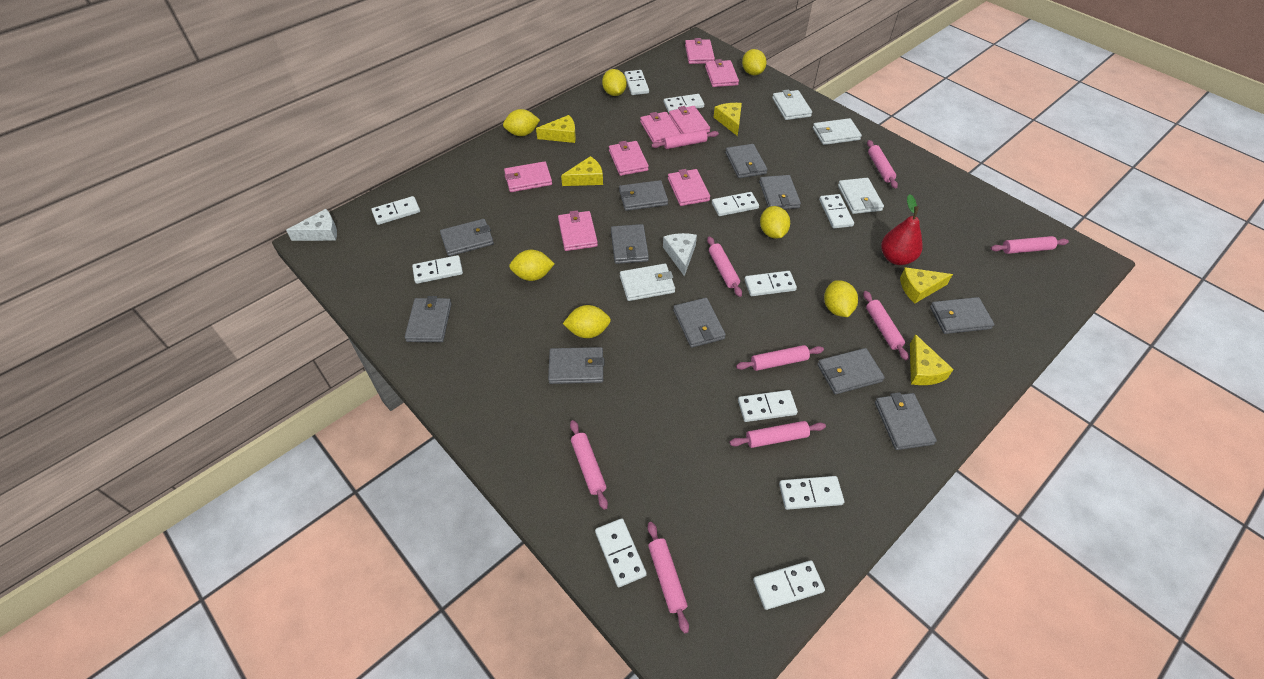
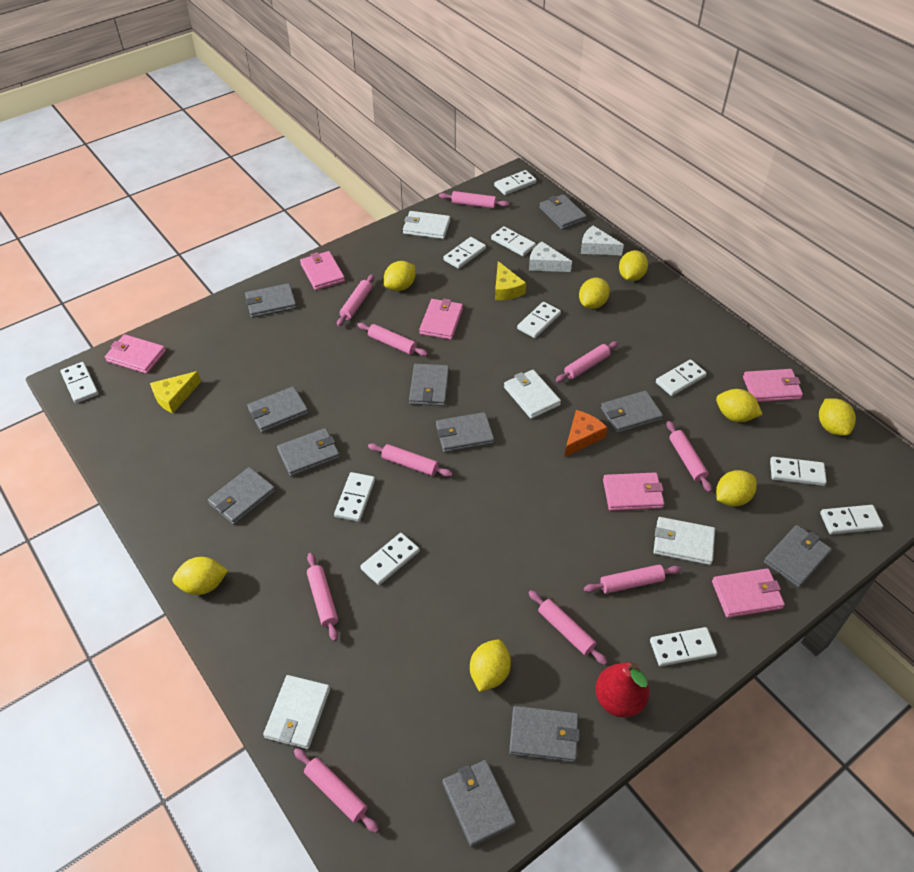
orange cheese: 0 -> 1
pink rolling pin: 9 -> 10
pink wallet: 8 -> 6
yellow cheese: 5 -> 2
yellow lemon: 7 -> 8

